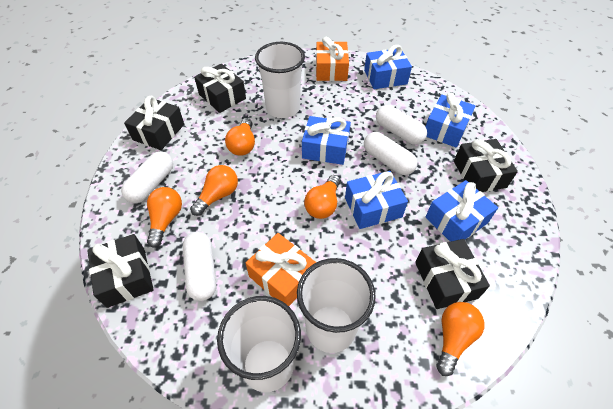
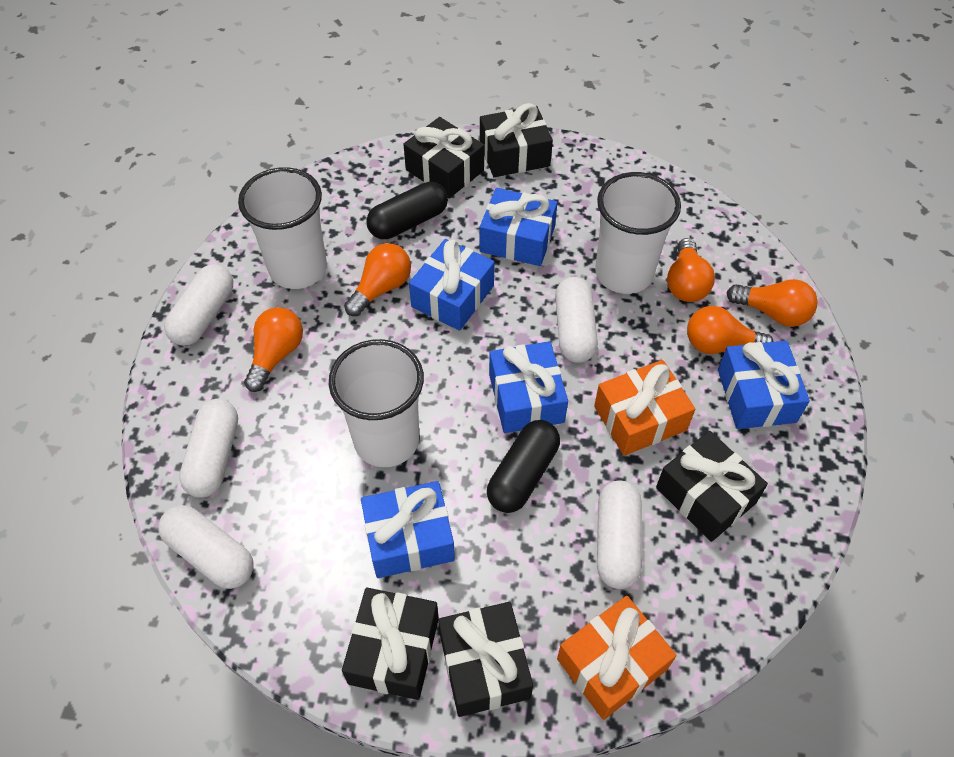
black capsule: 0 -> 2
white capsule: 4 -> 5

